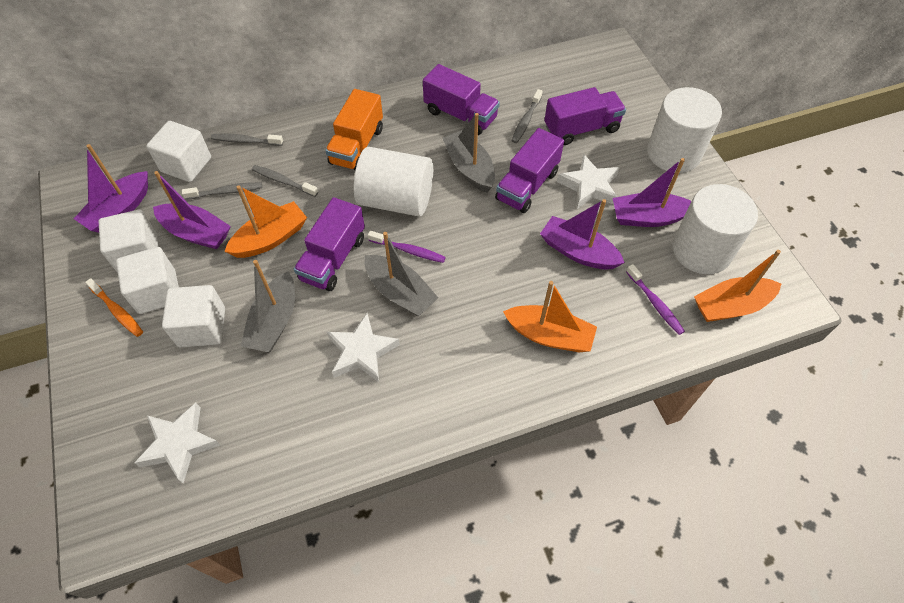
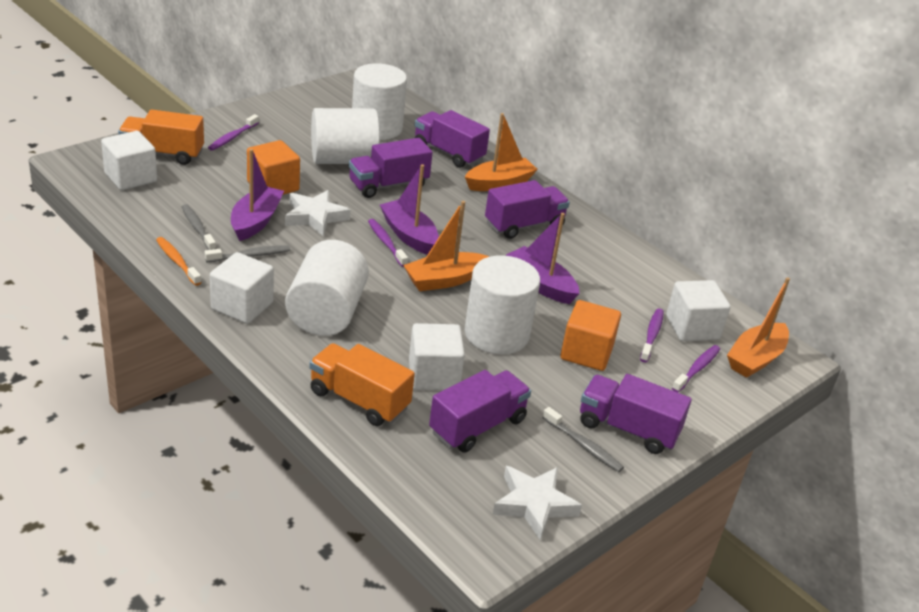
grey boat: 3 -> 0
grey toothbrush: 4 -> 3
orange cube: 0 -> 2
orange truck: 1 -> 2
purple boat: 4 -> 3
purple toothbrush: 2 -> 4
purple truck: 4 -> 5
white cylinder: 3 -> 4
white star: 3 -> 2

